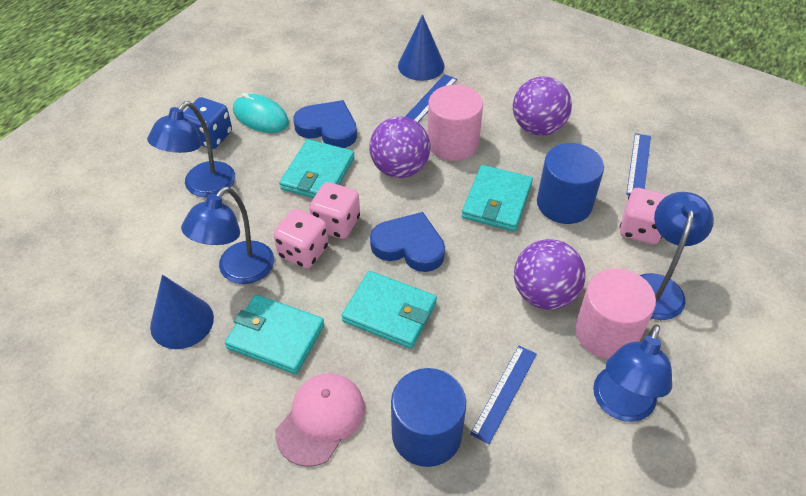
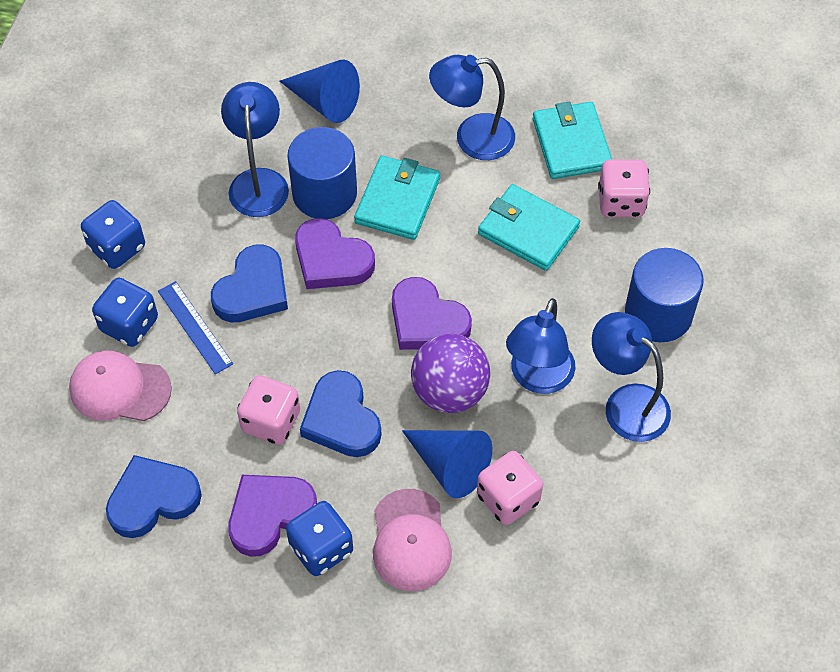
blue dice: 1 -> 3
blue heart: 2 -> 3
blue ruler: 3 -> 1
pink cap: 1 -> 2
pink cylinder: 2 -> 0
purple ball: 3 -> 1
purple heart: 0 -> 3
turquoise mouse: 1 -> 0
turquoise wallet: 4 -> 3

